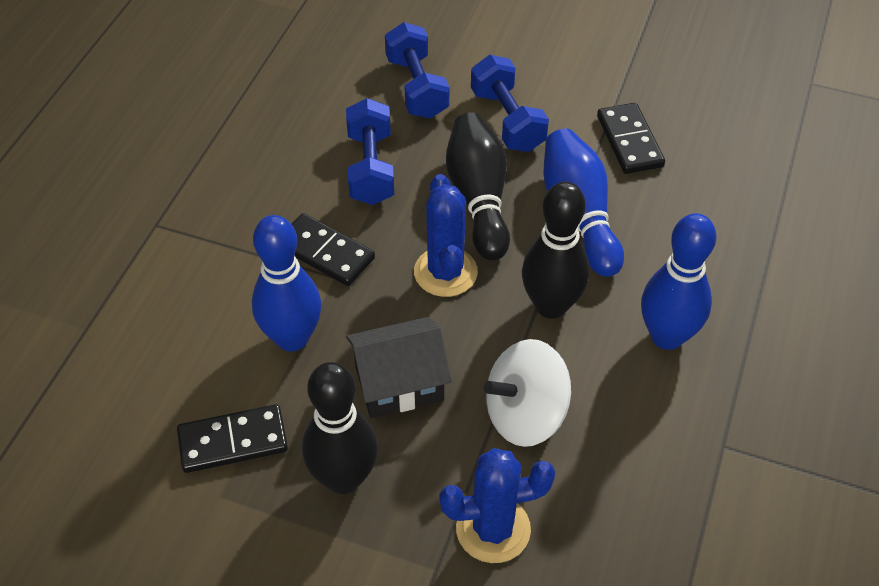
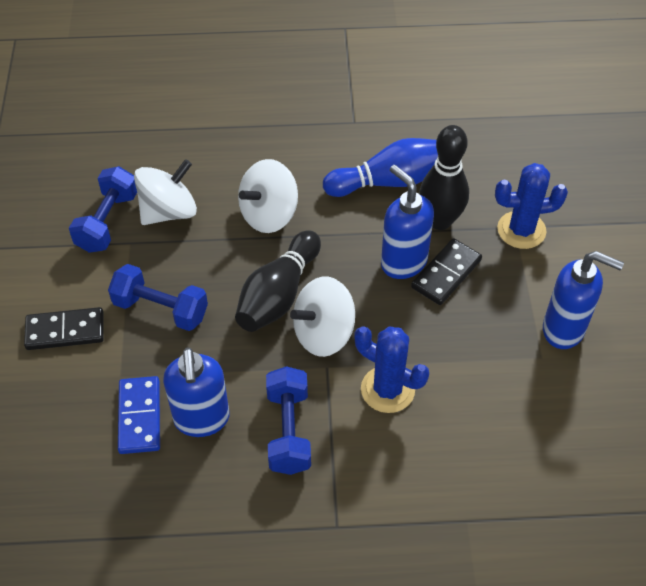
black bowling pin: 3 -> 2
black domino: 3 -> 2
black house: 1 -> 0
blue bowling pin: 3 -> 1
blue domino: 0 -> 1
blue soap dispenser: 0 -> 3
white spinning top: 1 -> 3

